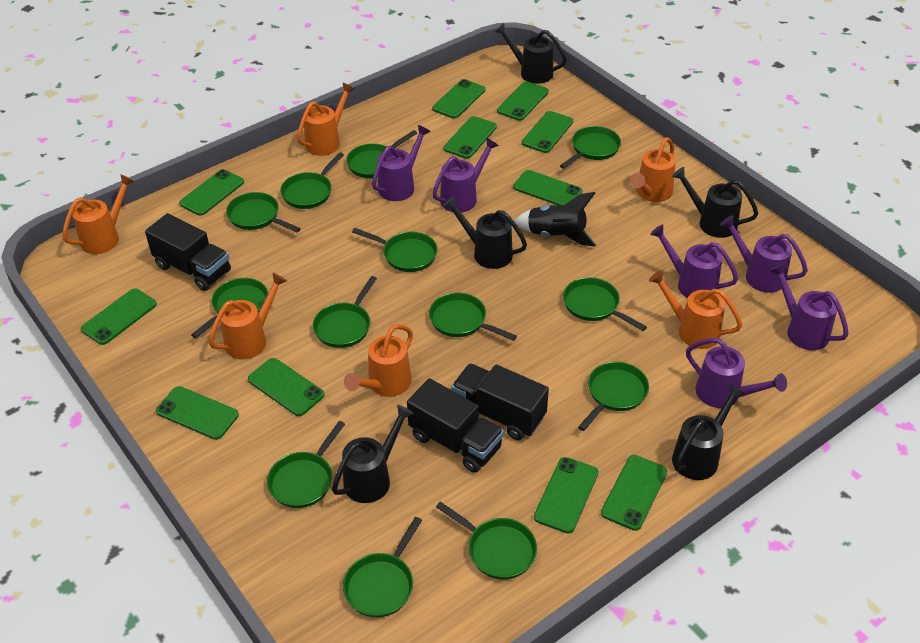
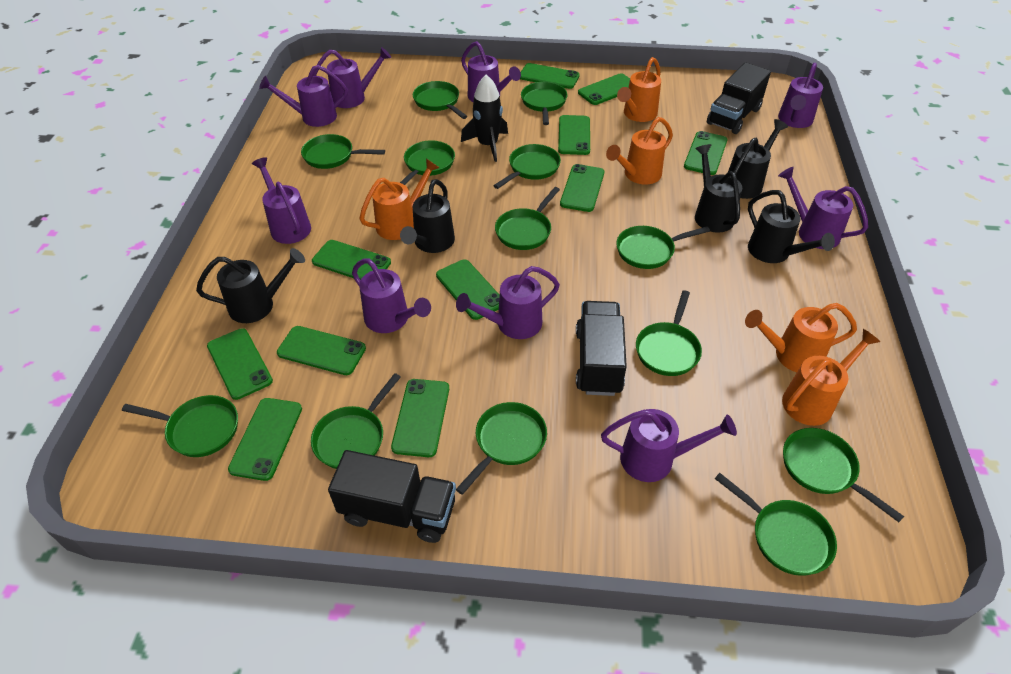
orange watering can: 6 -> 5
purple watering can: 6 -> 9

